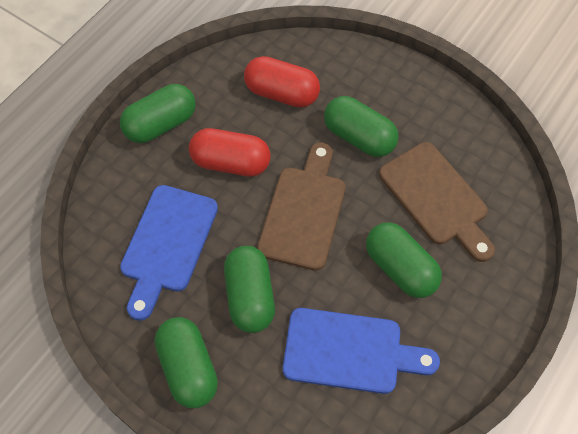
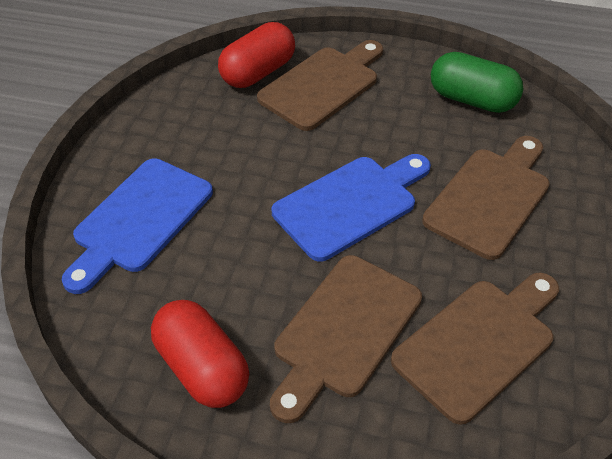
brown cutting board: 2 -> 4
green capsule: 5 -> 1

